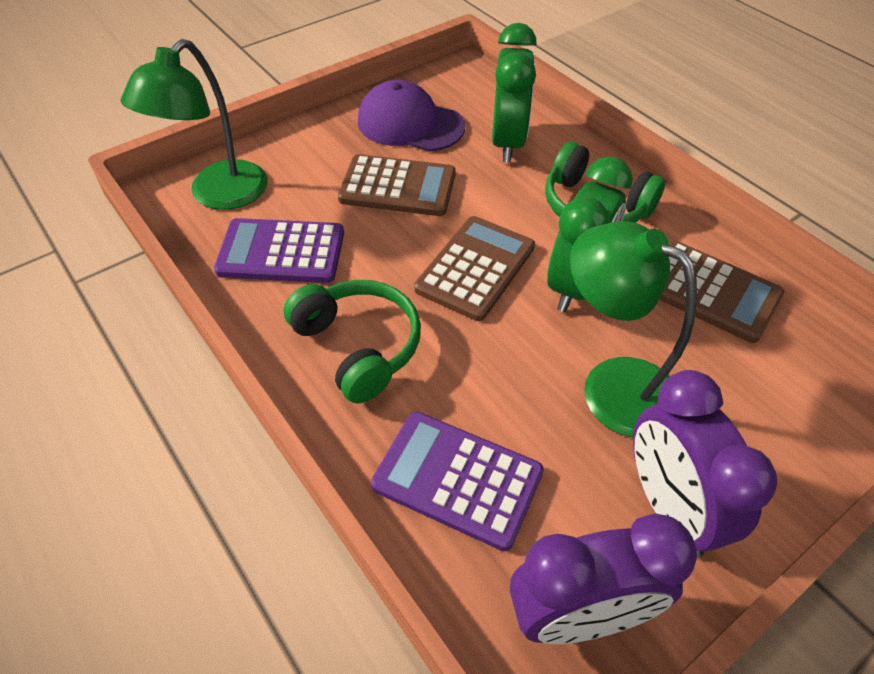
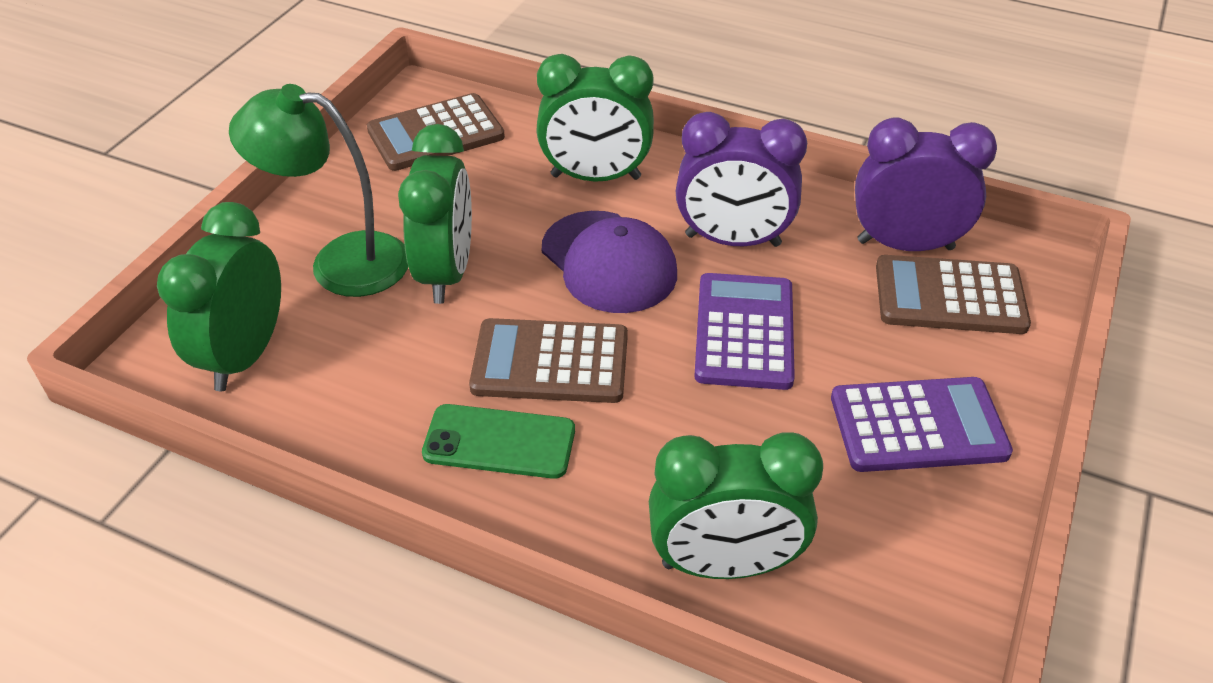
green clock: 2 -> 4
green headphones: 2 -> 0
green lamp: 2 -> 1
green phone: 0 -> 1

